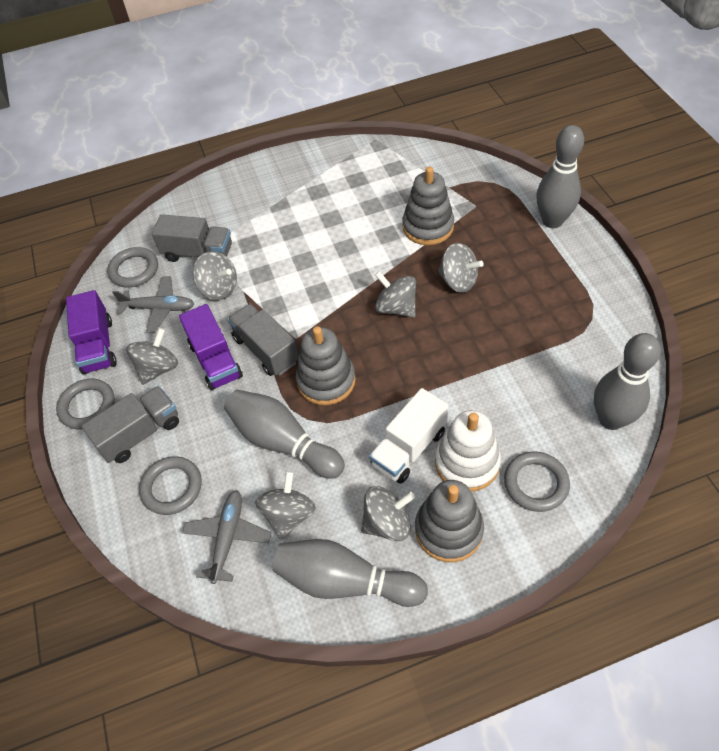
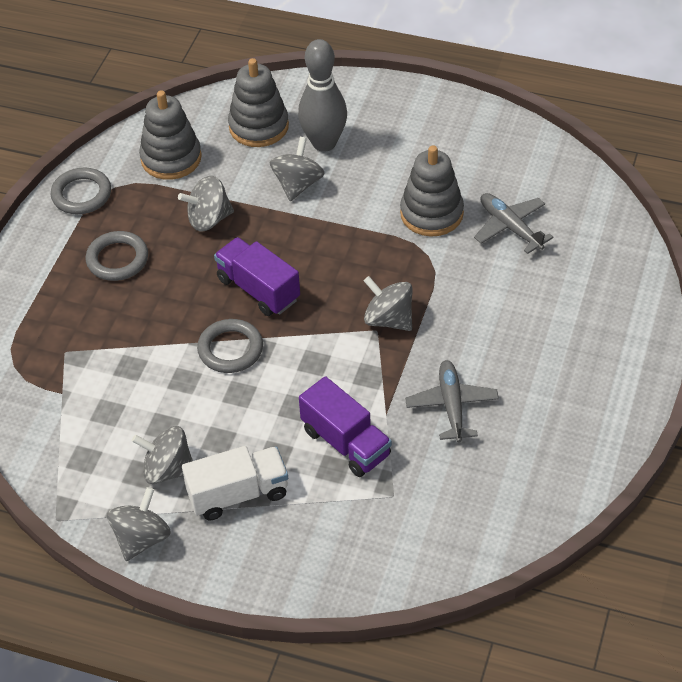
grey bowling pin: 4 -> 1
grey ring: 4 -> 3
grey spinning top: 6 -> 5
grey truck: 3 -> 0
white stacking toy: 1 -> 0

